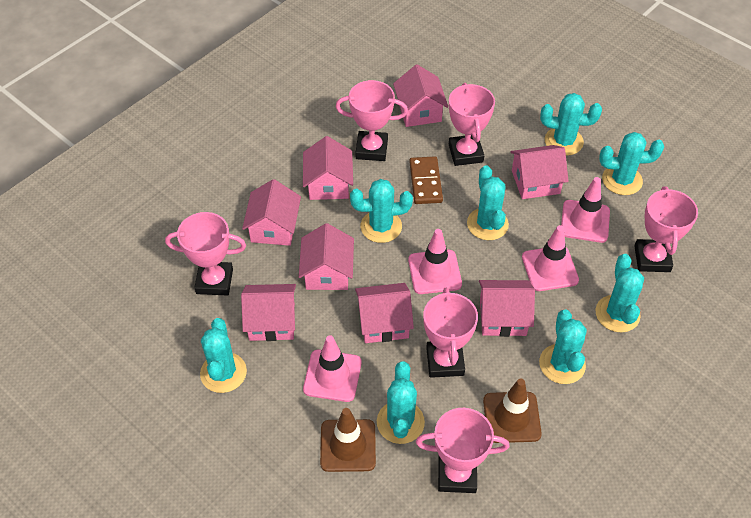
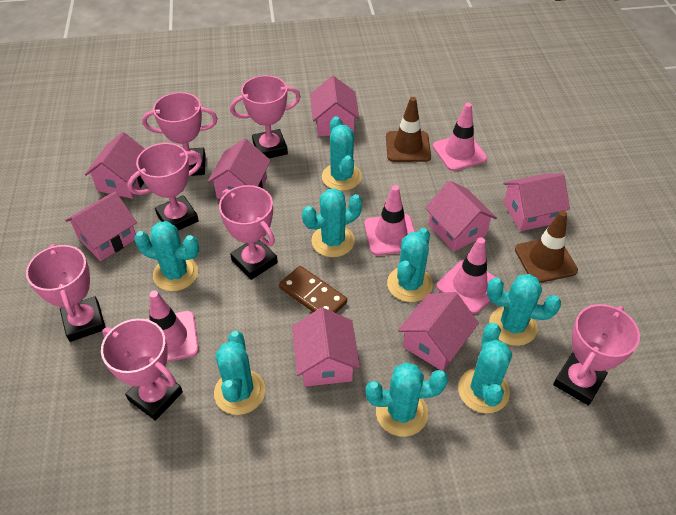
pink trophy: 6 -> 7

